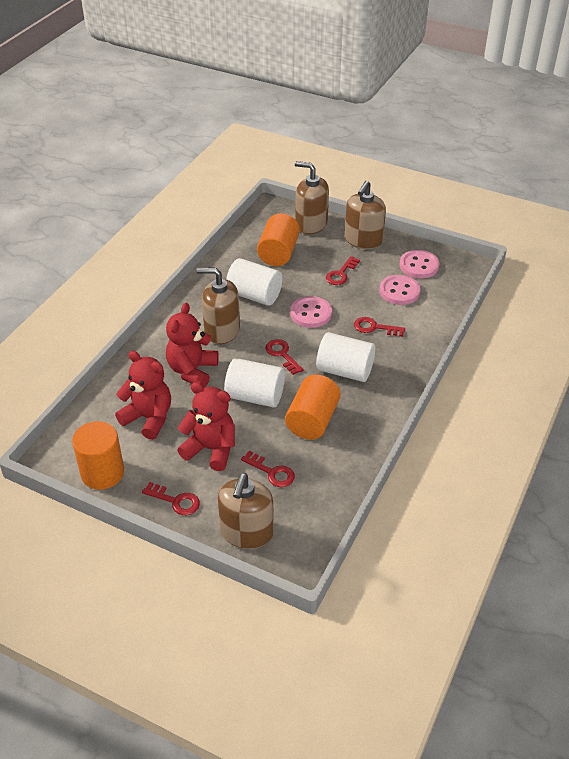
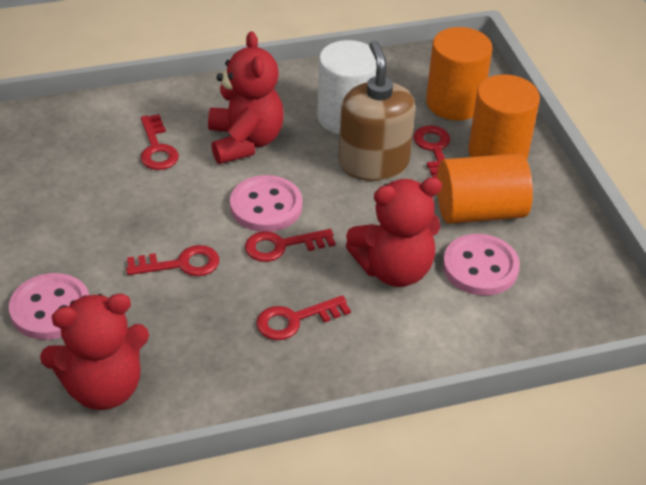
brown soap dispenser: 4 -> 1
white cylinder: 3 -> 1

